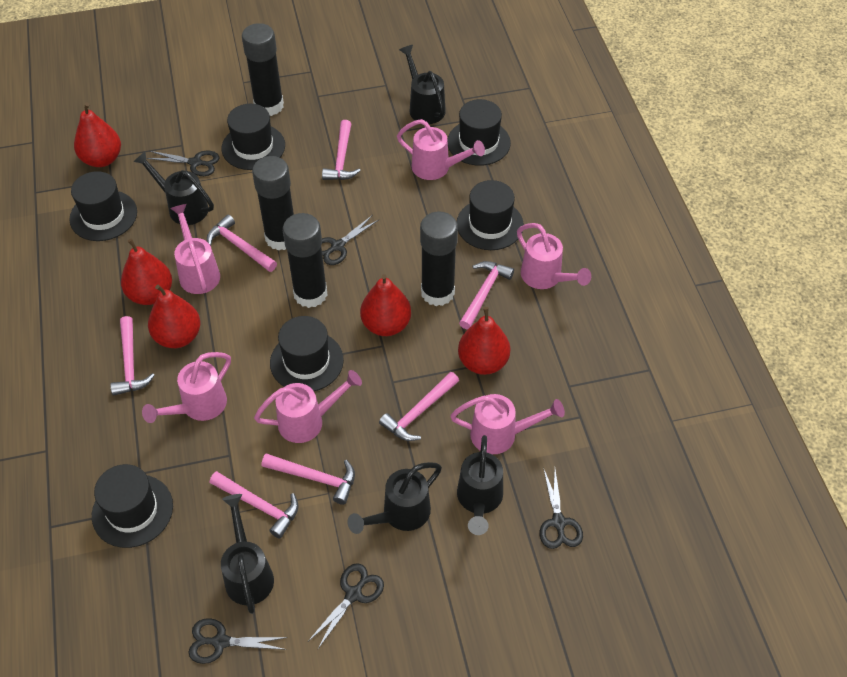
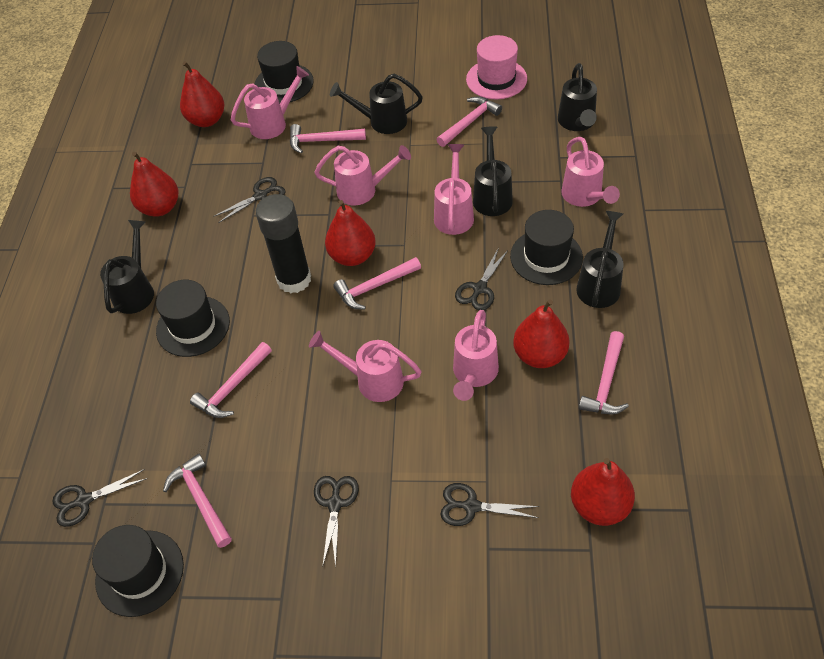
black glue stick: 4 -> 1
black hat: 6 -> 4
pink hammer: 7 -> 6
pink hat: 0 -> 1

